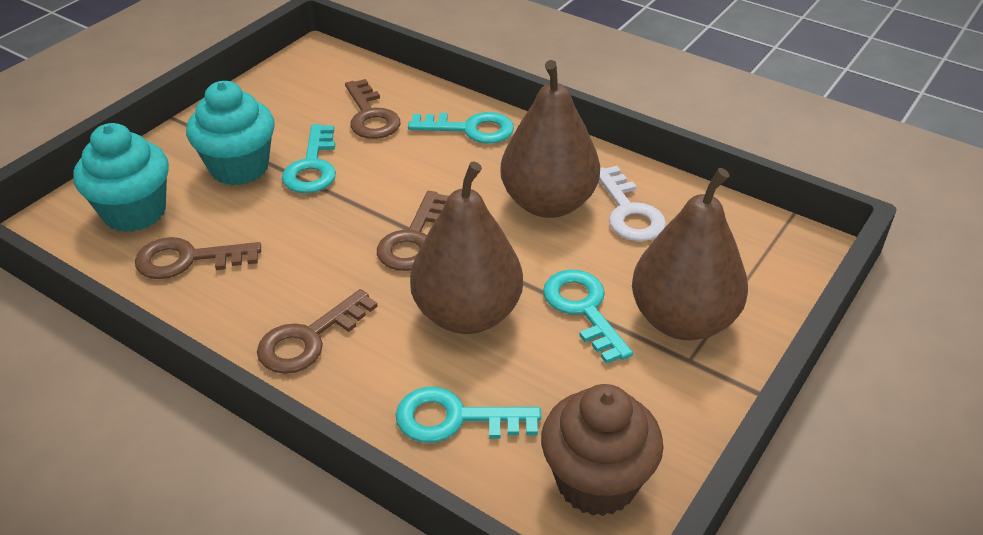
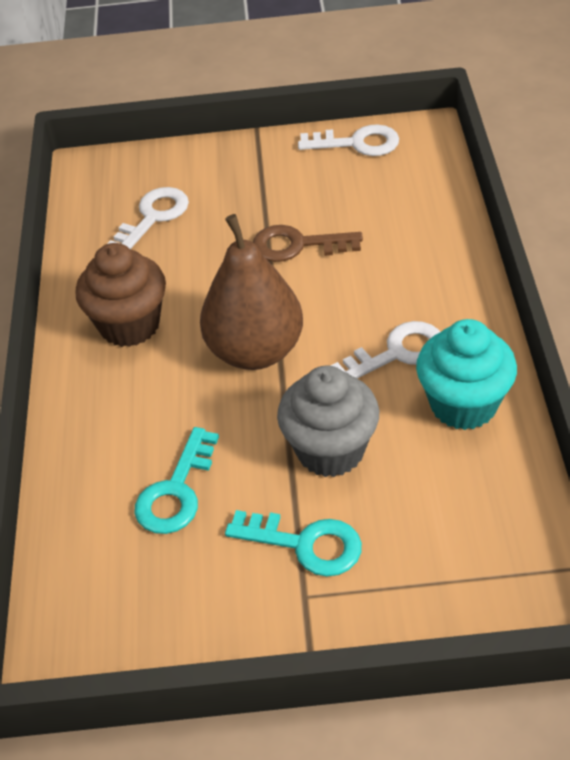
brown key: 4 -> 1
brown pear: 3 -> 1
grey cupcake: 0 -> 1
turquoise cupcake: 2 -> 1
turquoise key: 4 -> 2
white key: 1 -> 3

